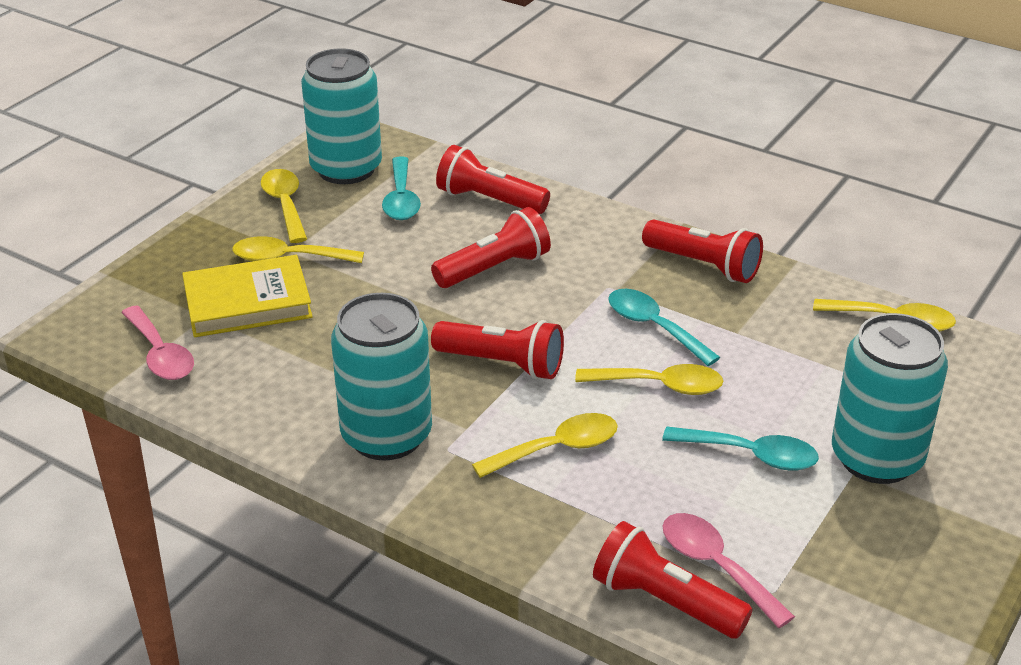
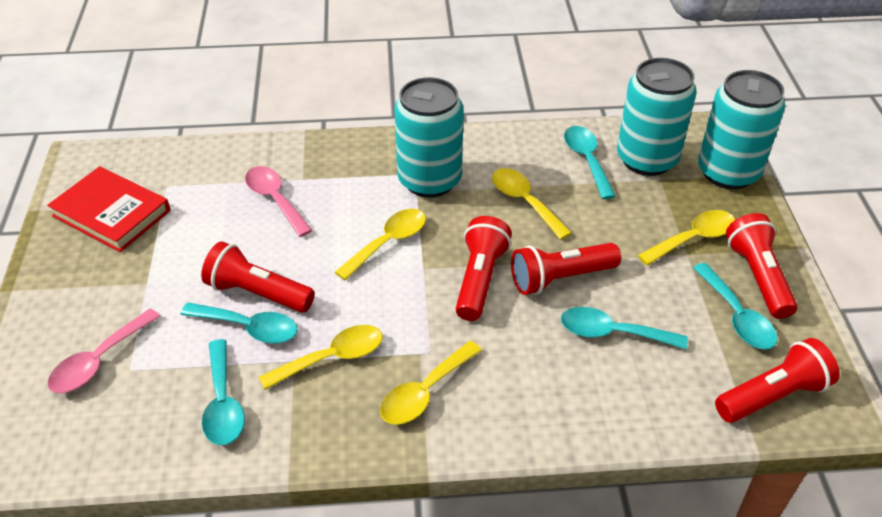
red book: 0 -> 1
turquoise spoon: 3 -> 5
yellow book: 1 -> 0

